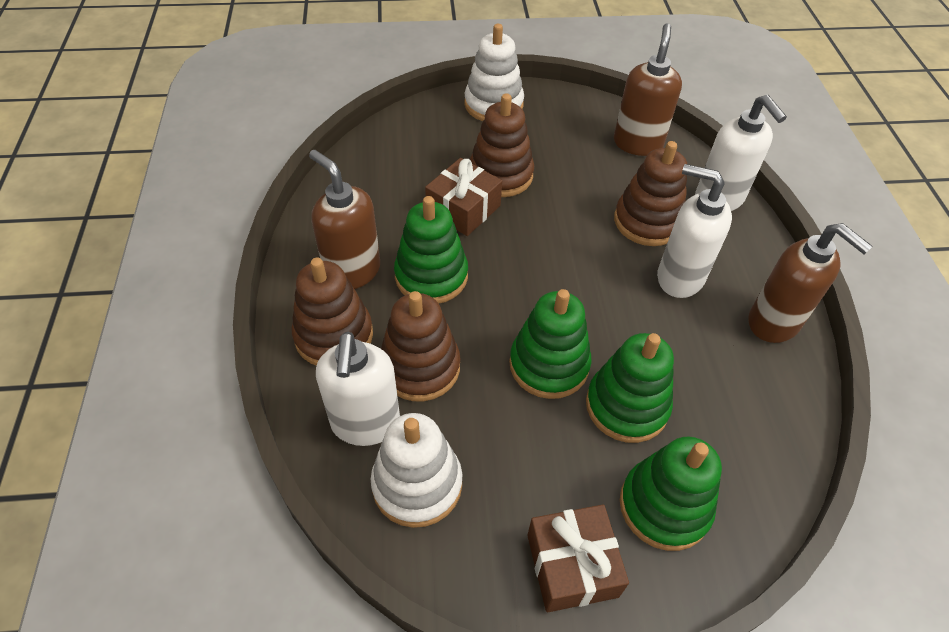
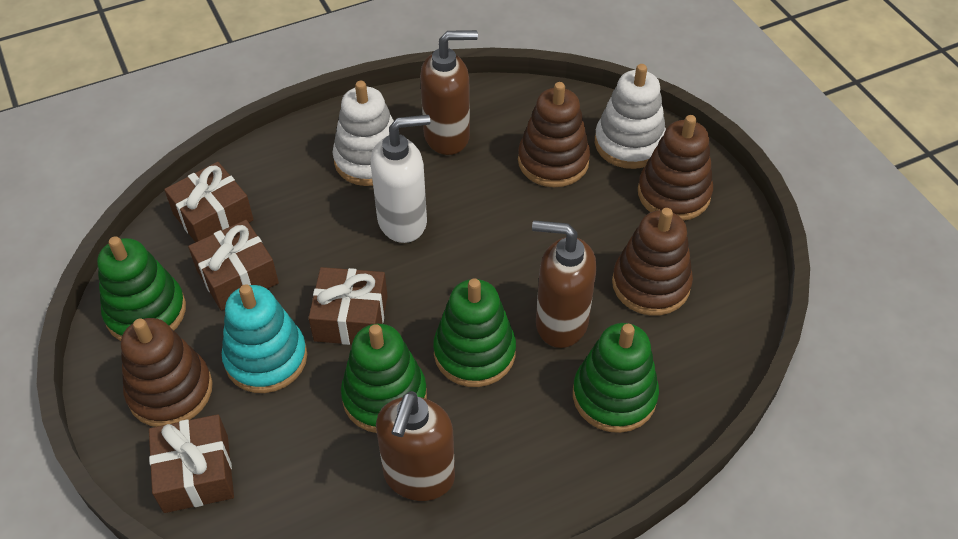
brown gift: 2 -> 4
turquoise stacking toy: 0 -> 1
white soap dispenser: 3 -> 1

